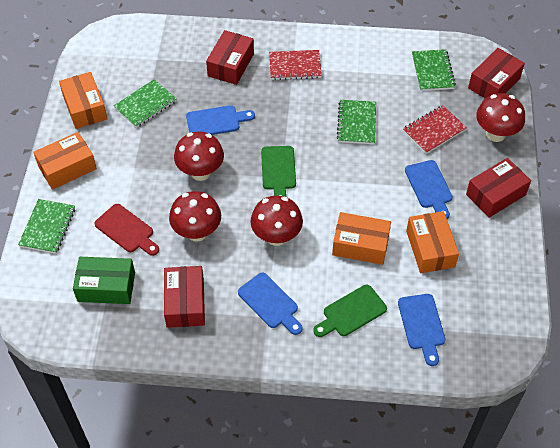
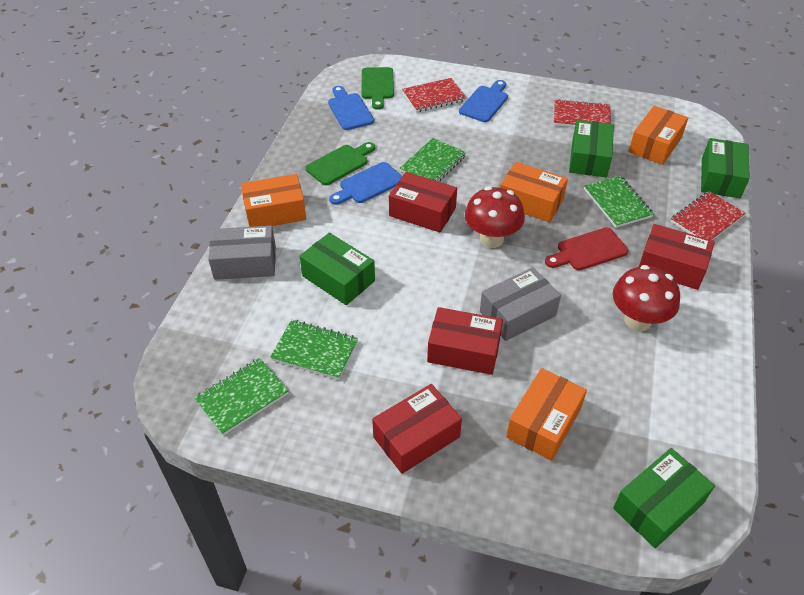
blue cutting board: 4 -> 3
green box: 1 -> 4
grey box: 0 -> 2
red mushroom: 4 -> 2
red notebook: 2 -> 3

